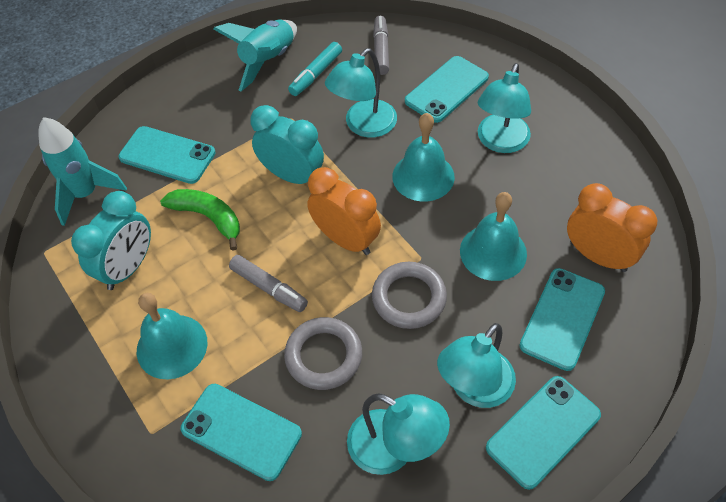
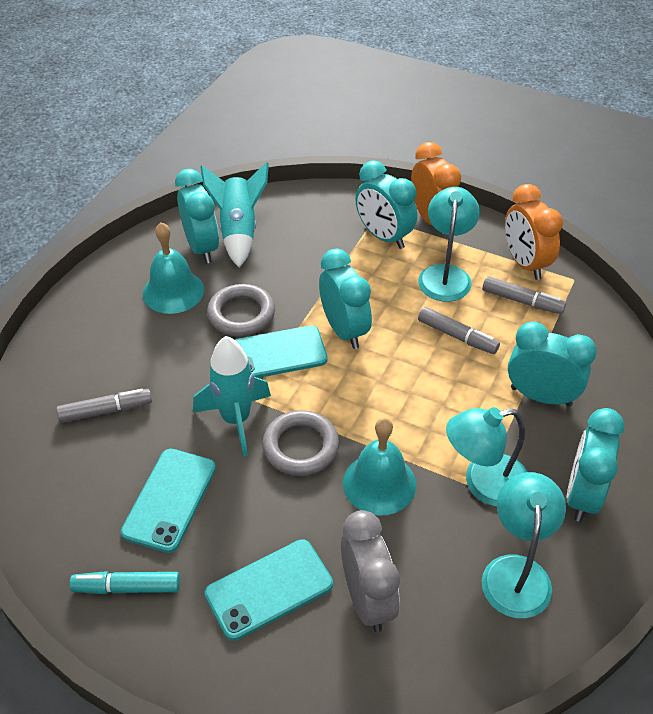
green banana: 1 -> 0
grey clock: 0 -> 1
grey marker: 2 -> 3
turquoise bell: 3 -> 2
turquoise clock: 2 -> 5
turquoise lamp: 4 -> 3
turquoise phone: 5 -> 3

